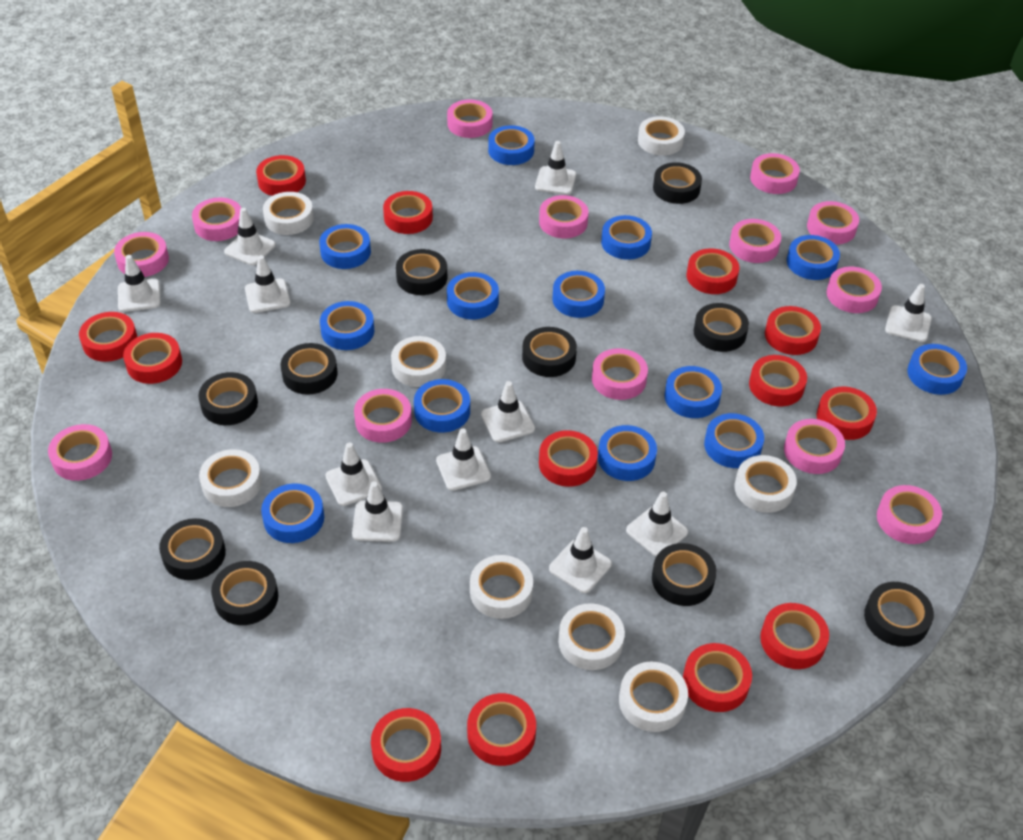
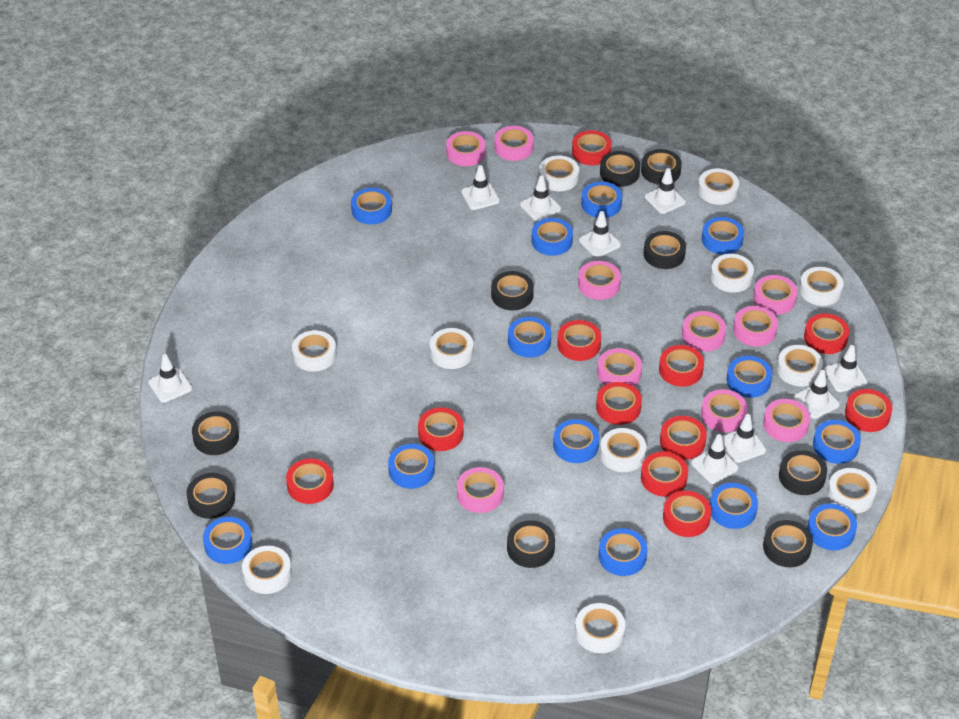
black tape: 10 -> 9
pink tape: 13 -> 10
red tape: 13 -> 11
white tape: 8 -> 11
white traffic cone: 11 -> 9

